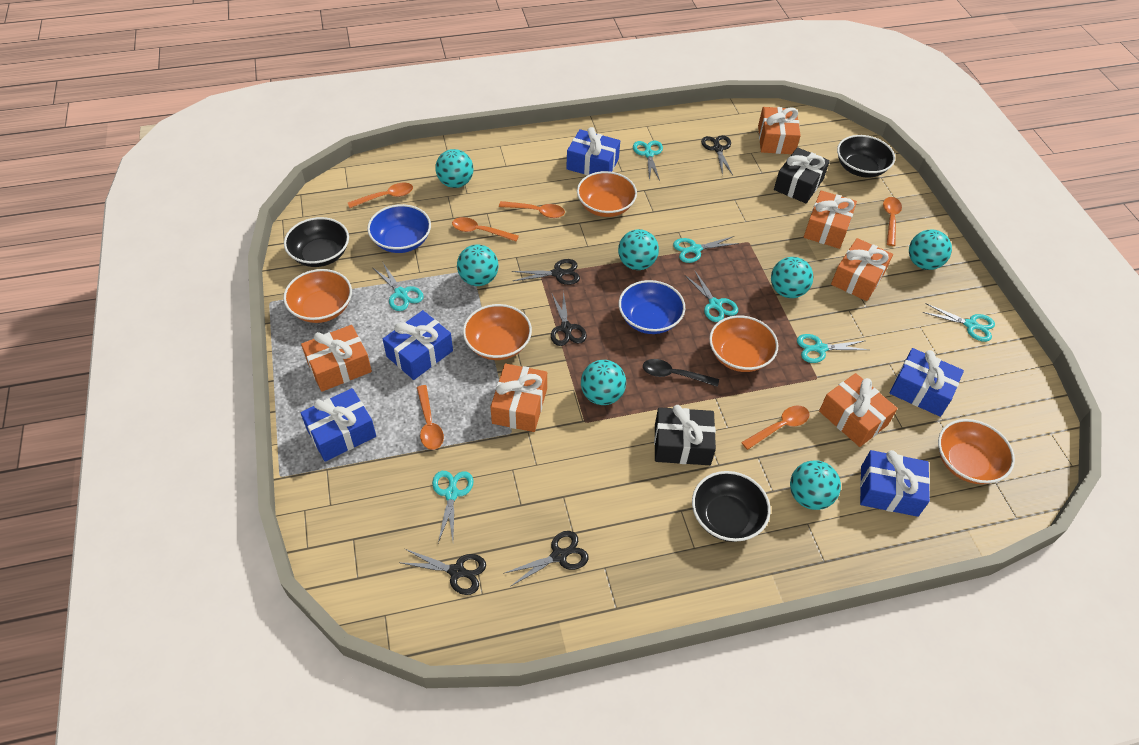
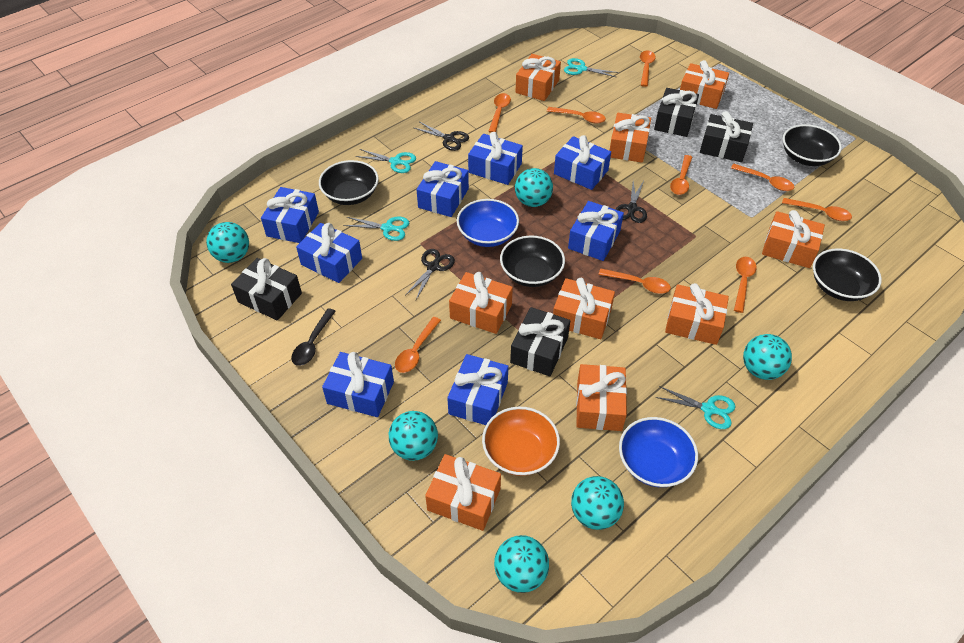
black bowl: 3 -> 4
black gift: 2 -> 4
black scissors: 5 -> 3
blue gift: 5 -> 8
orange bowl: 5 -> 1
orange gift: 6 -> 9
orange spoon: 6 -> 9
turquoise ball: 7 -> 6
turquoise scissors: 7 -> 4

